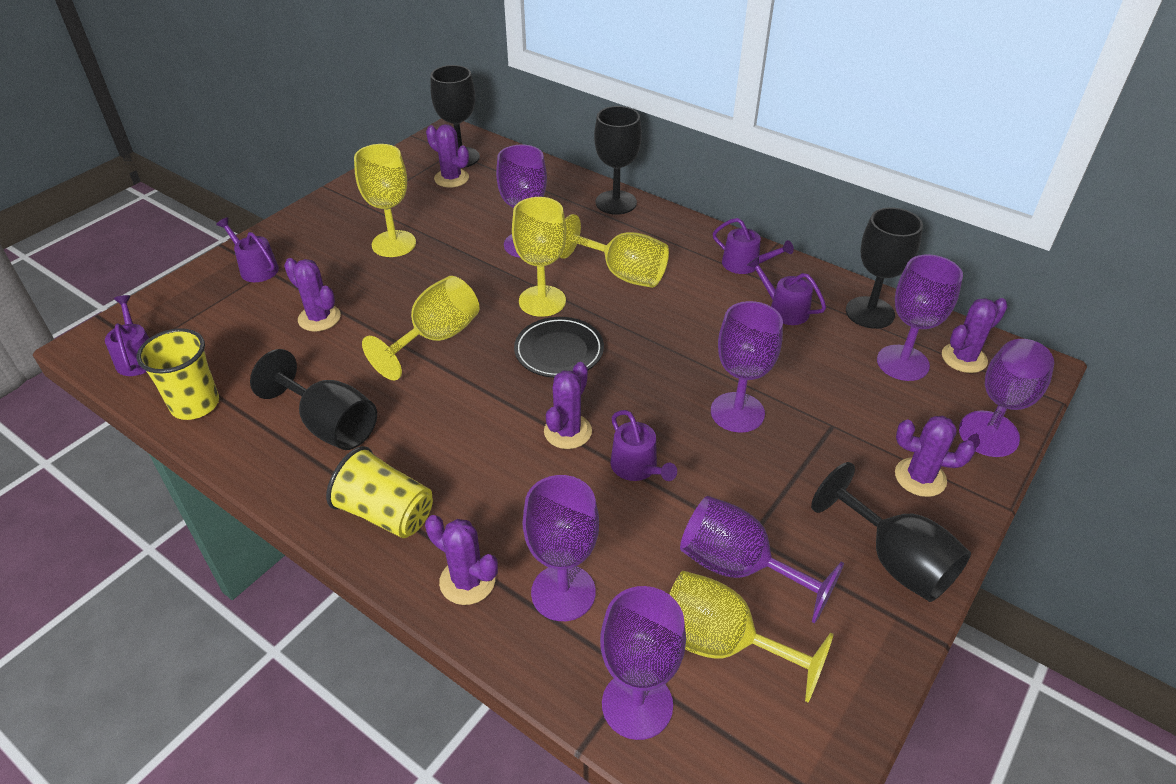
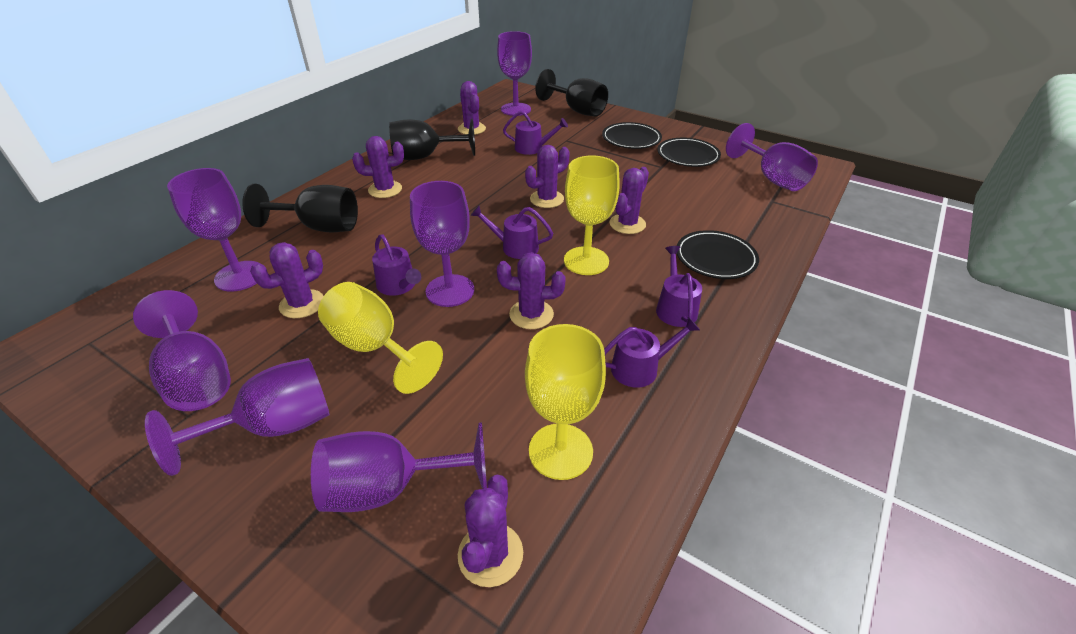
black goblet: 5 -> 3
black plate: 1 -> 3
purple cactus: 6 -> 7
yellow cup: 2 -> 0
yellow goblet: 5 -> 3

